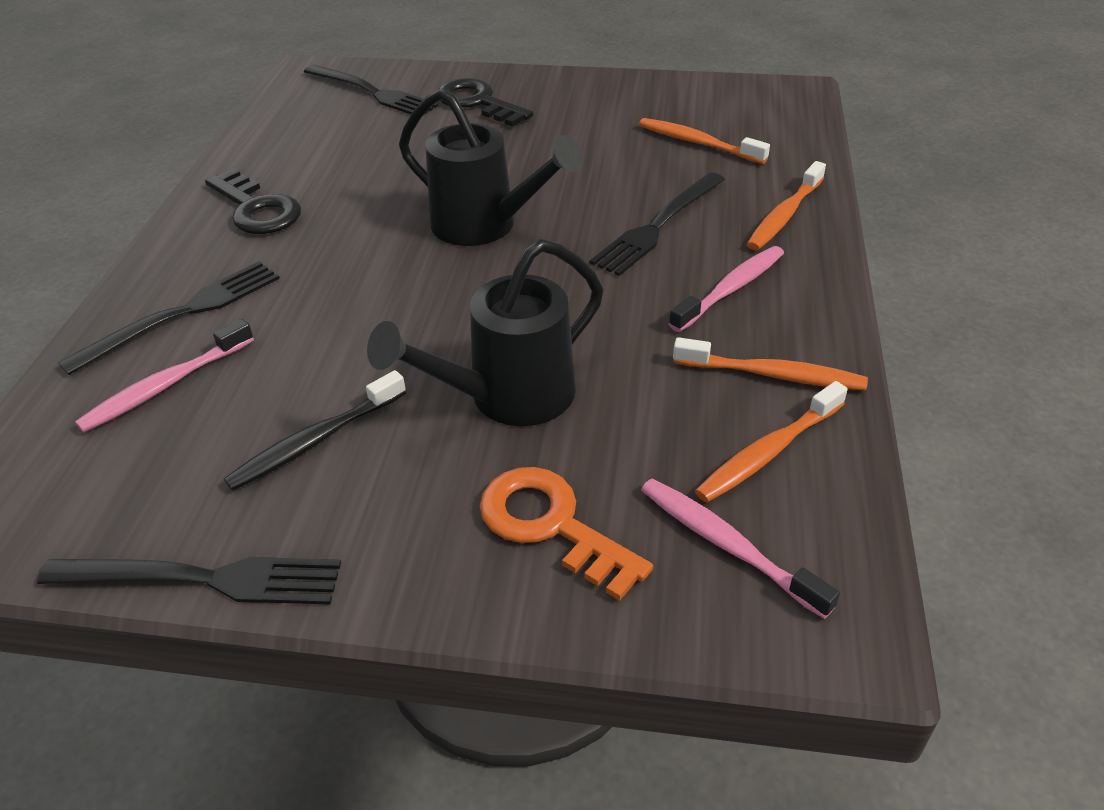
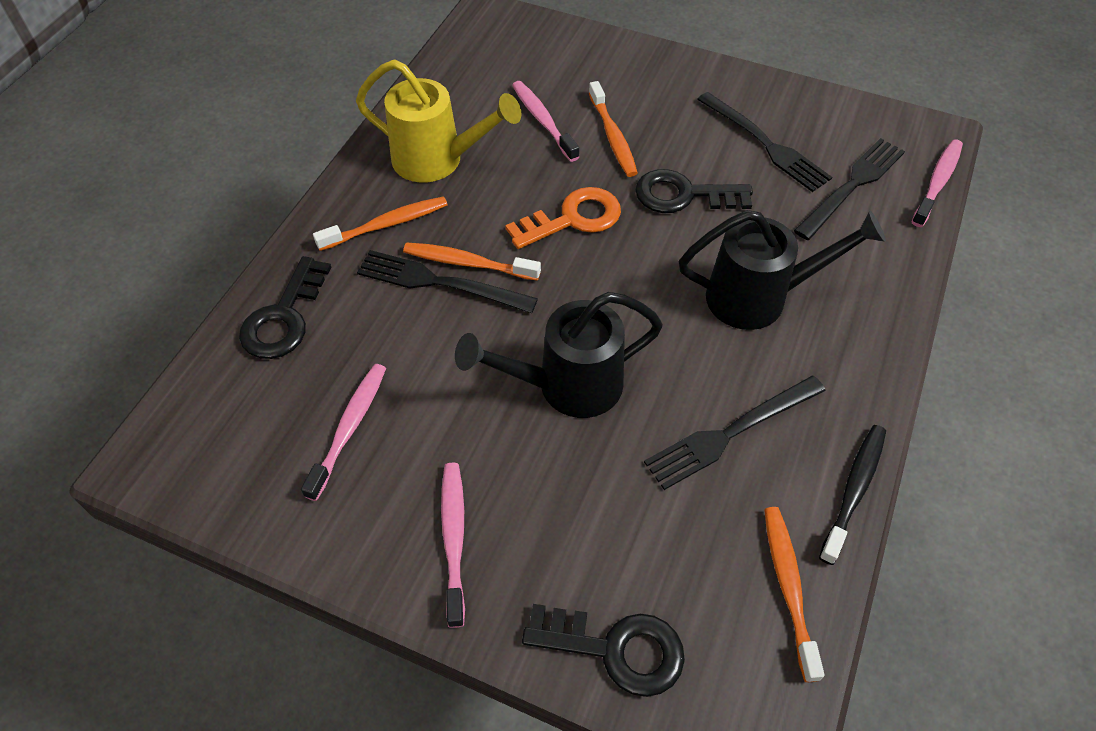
black key: 2 -> 3
pink toothbrush: 3 -> 4
yellow watering can: 0 -> 1

